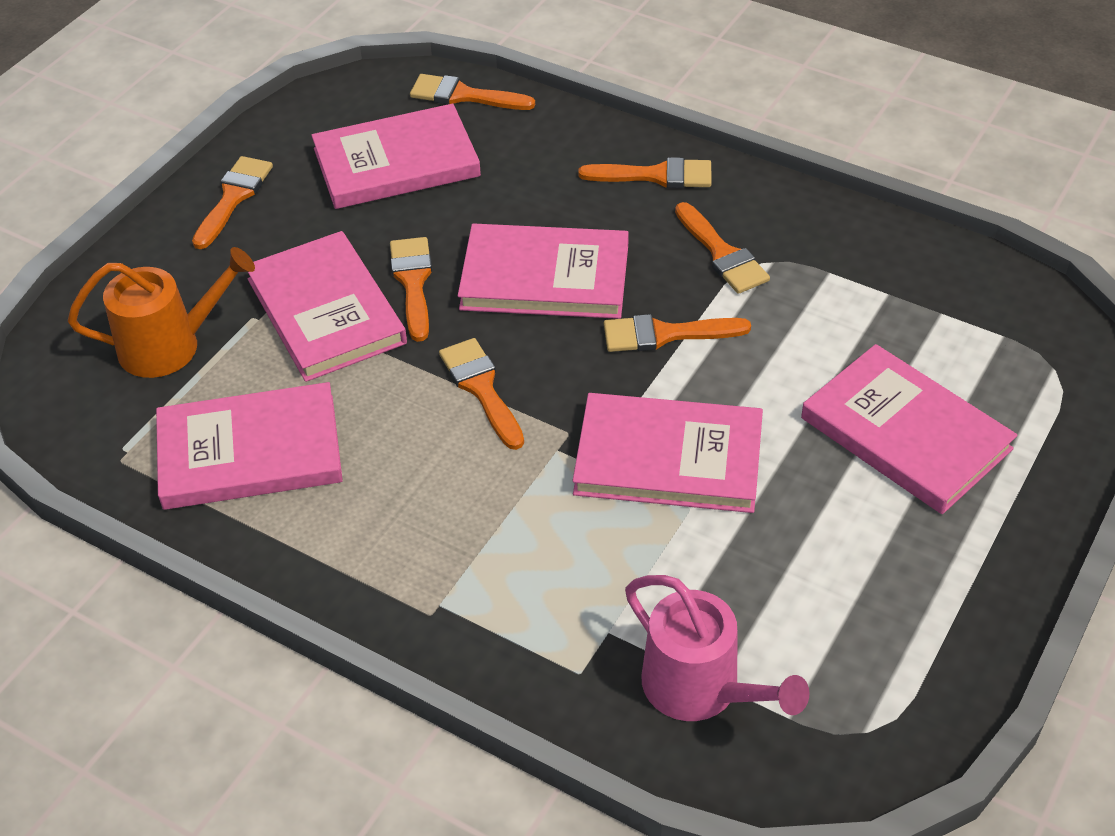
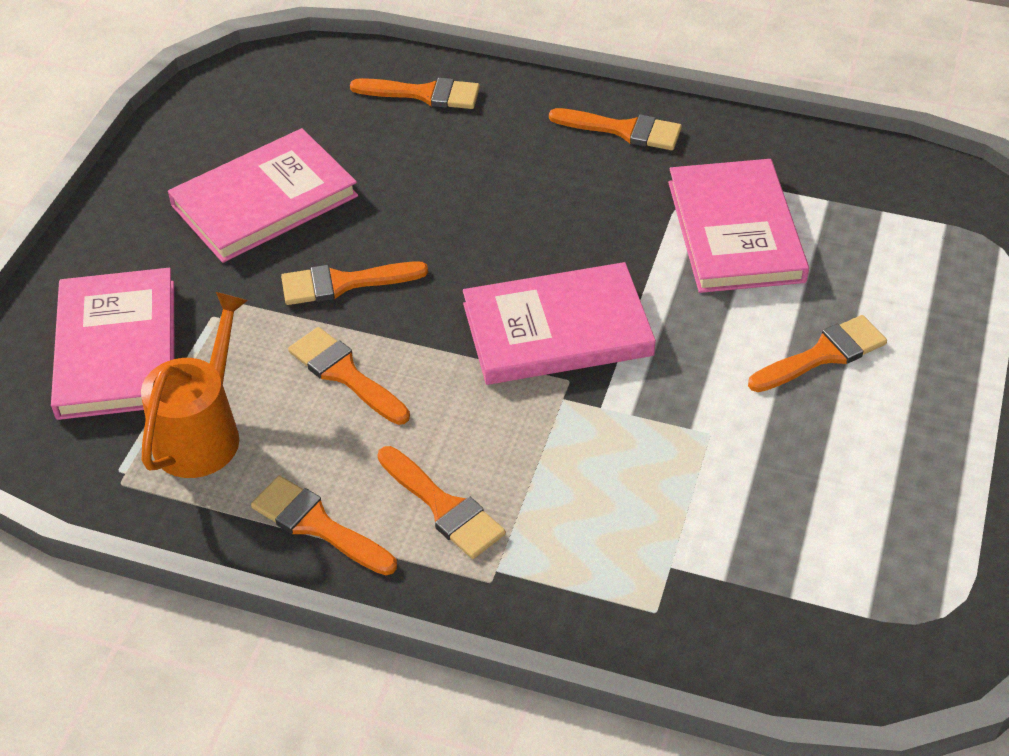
pink book: 6 -> 4
pink watering can: 1 -> 0

